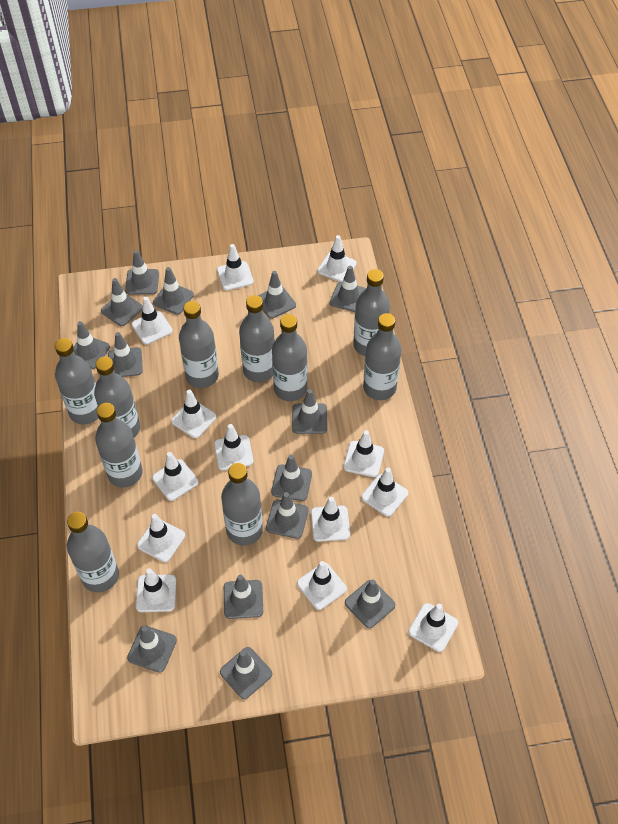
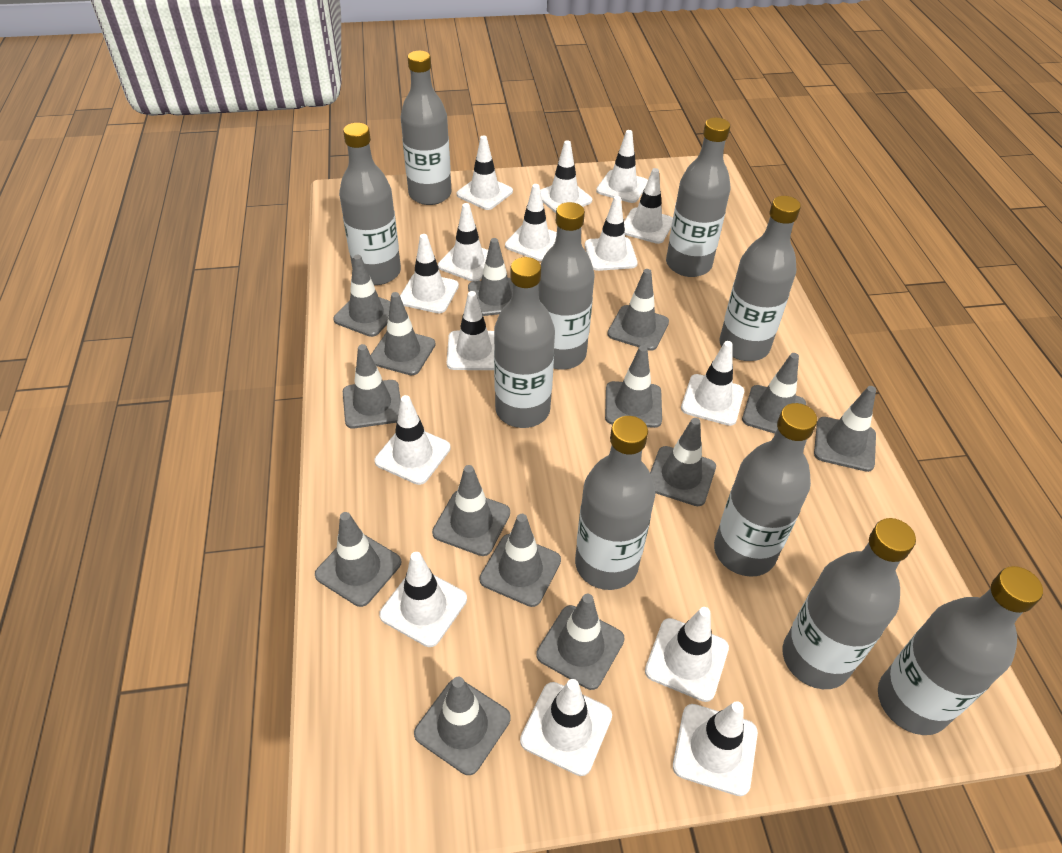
white traffic cone: 13 -> 15

